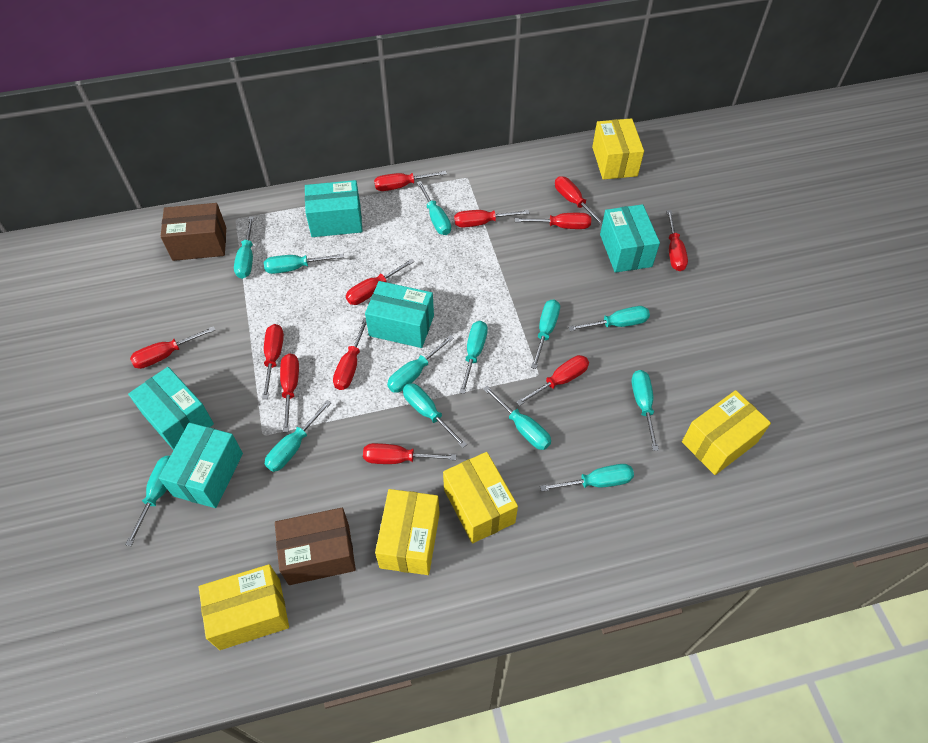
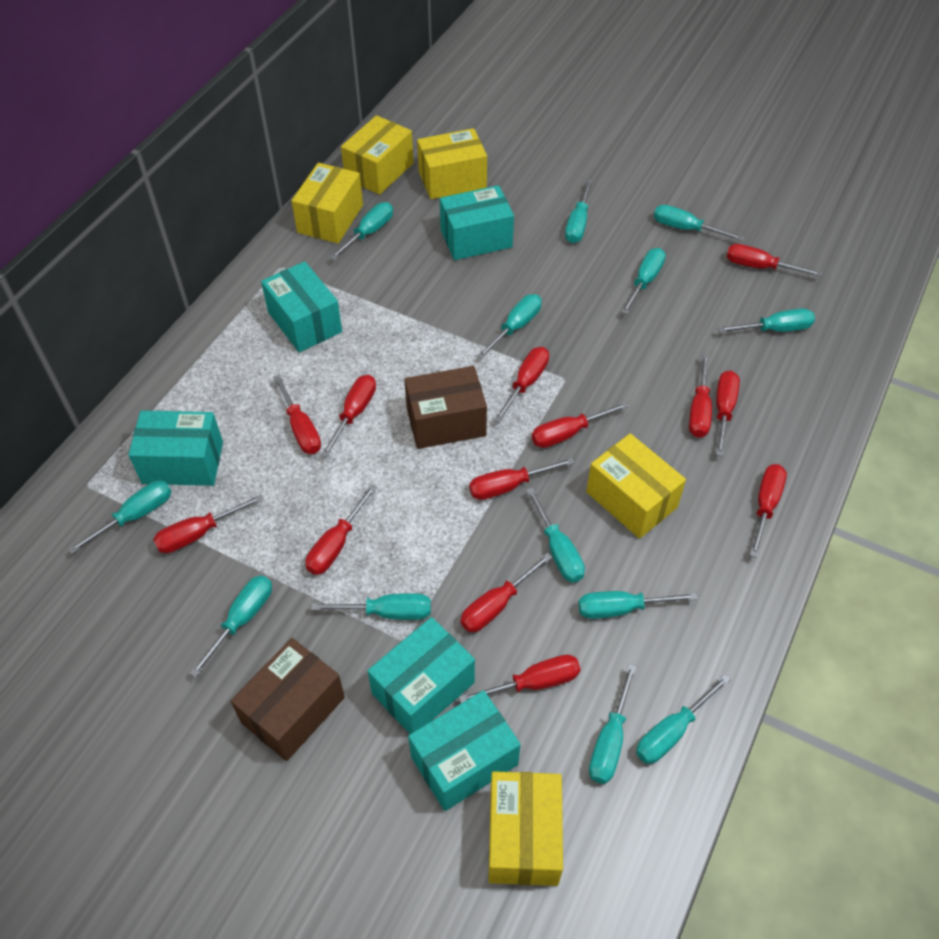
red screwdriver: 12 -> 13

